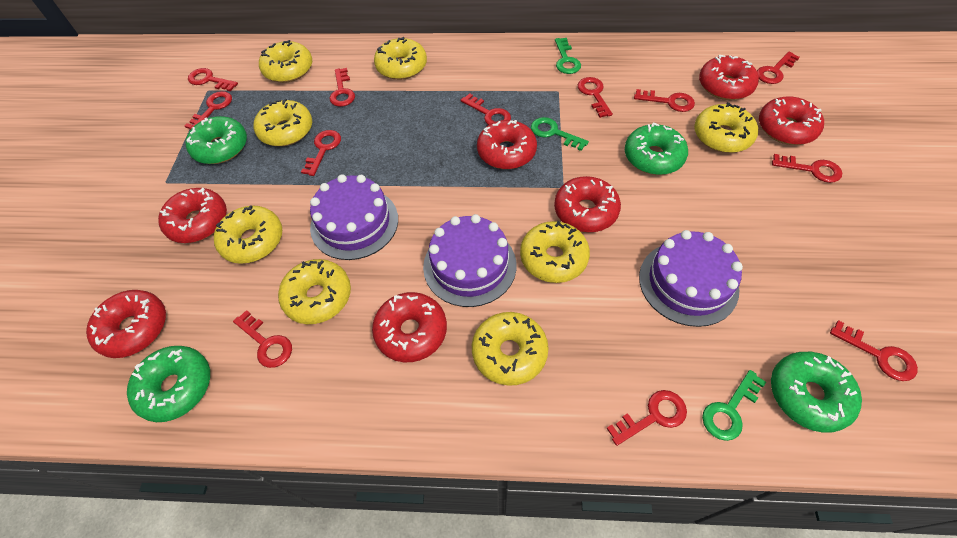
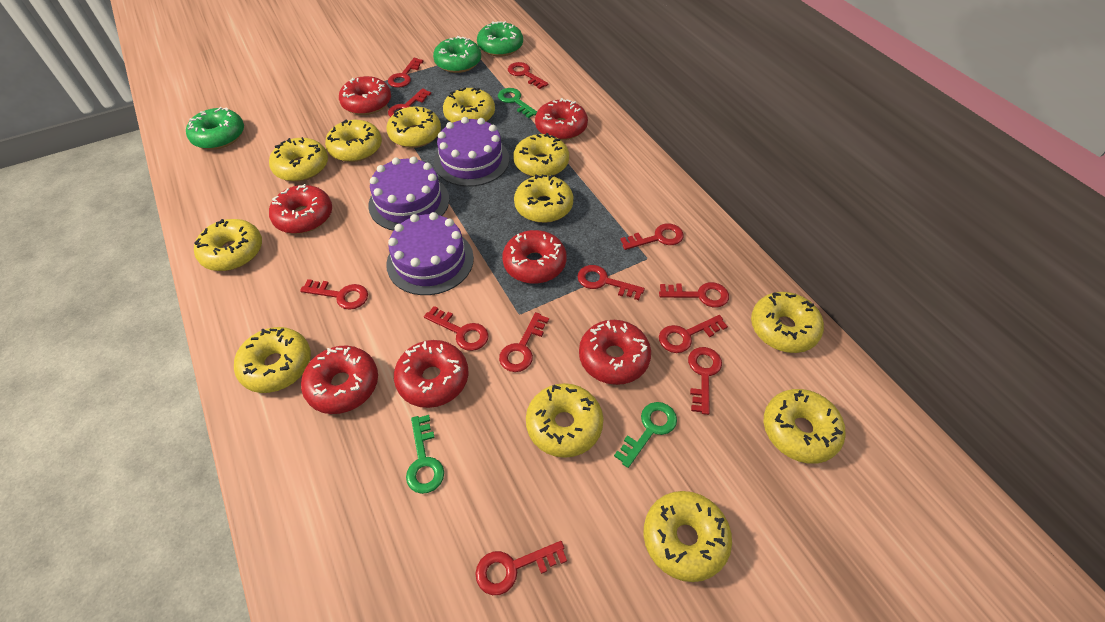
green donut: 4 -> 3
yellow donut: 8 -> 12

